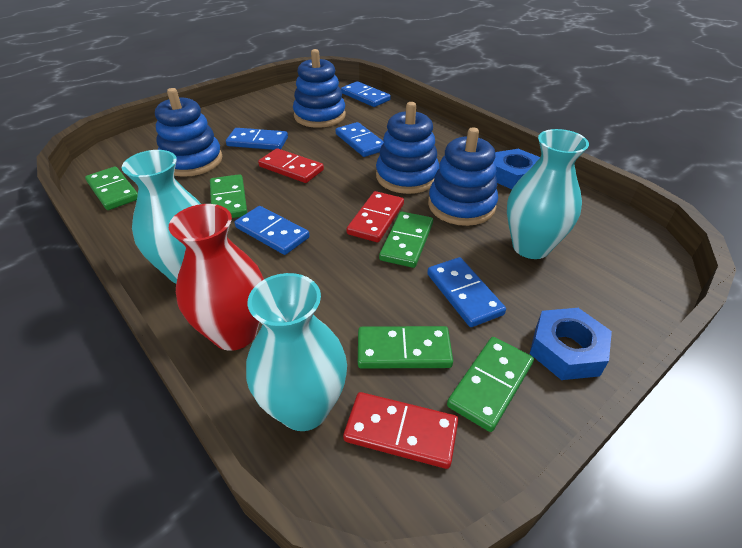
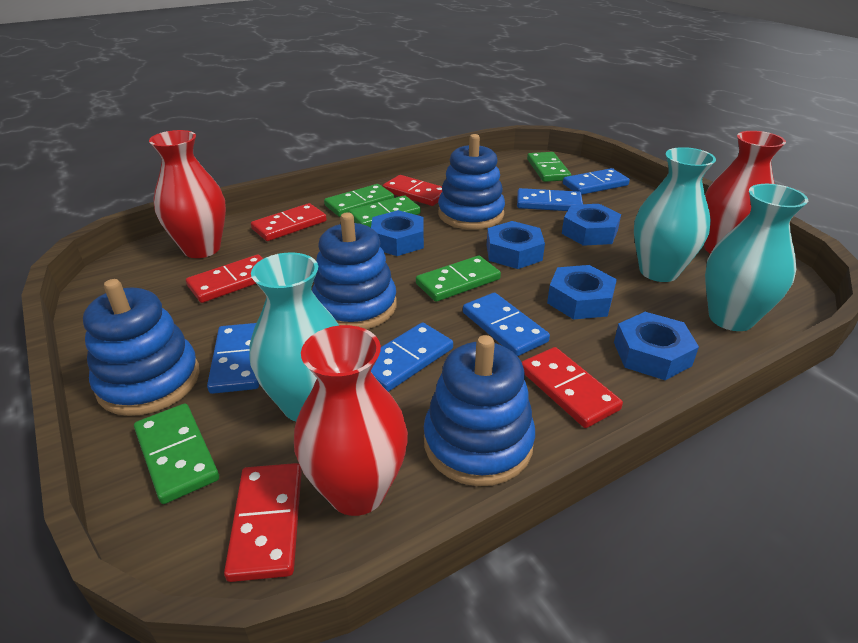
blue nut: 2 -> 5
red domino: 3 -> 5
red vase: 1 -> 3

